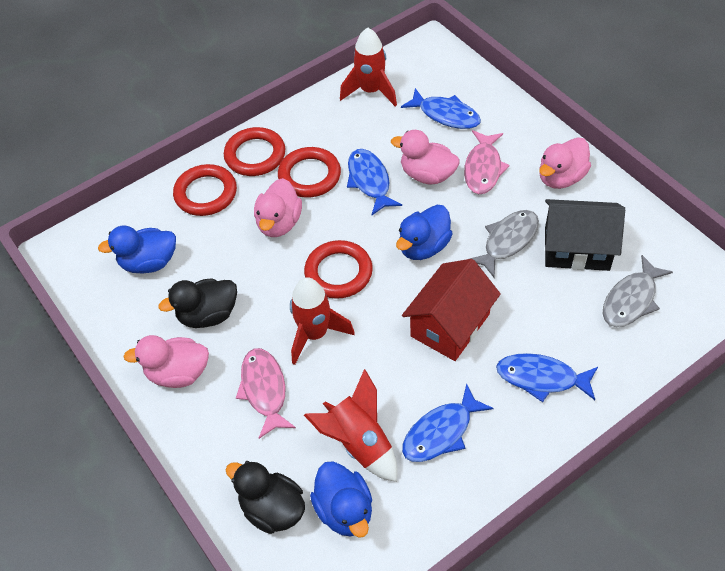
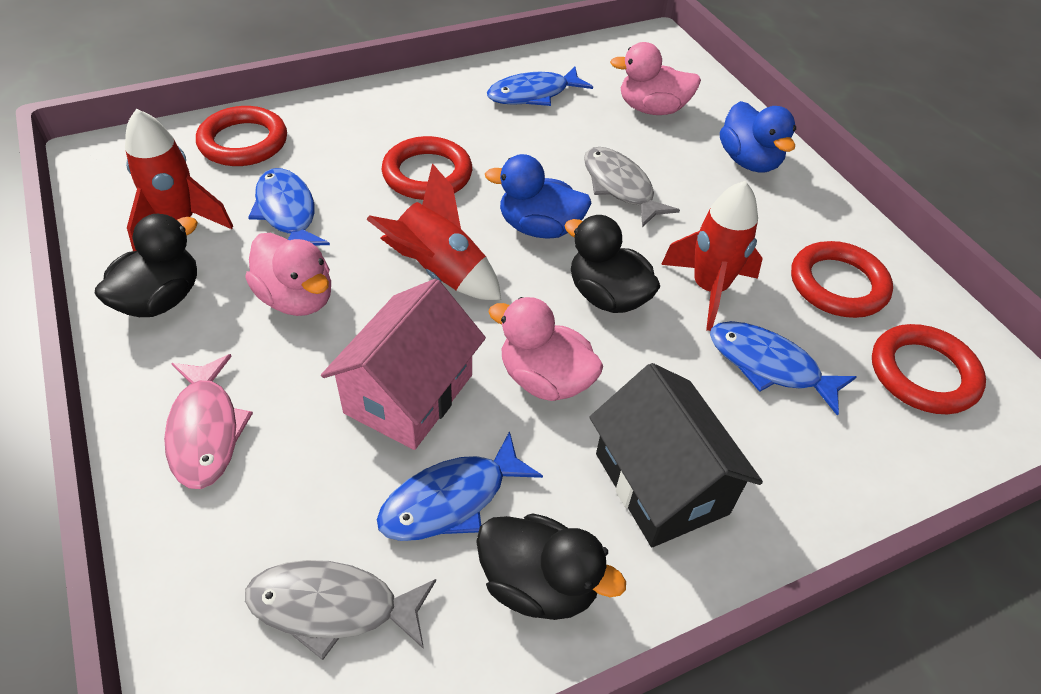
black duck: 2 -> 3
blue duck: 3 -> 2
pink duck: 4 -> 3
pink fish: 2 -> 1
pink house: 0 -> 1
red house: 1 -> 0

